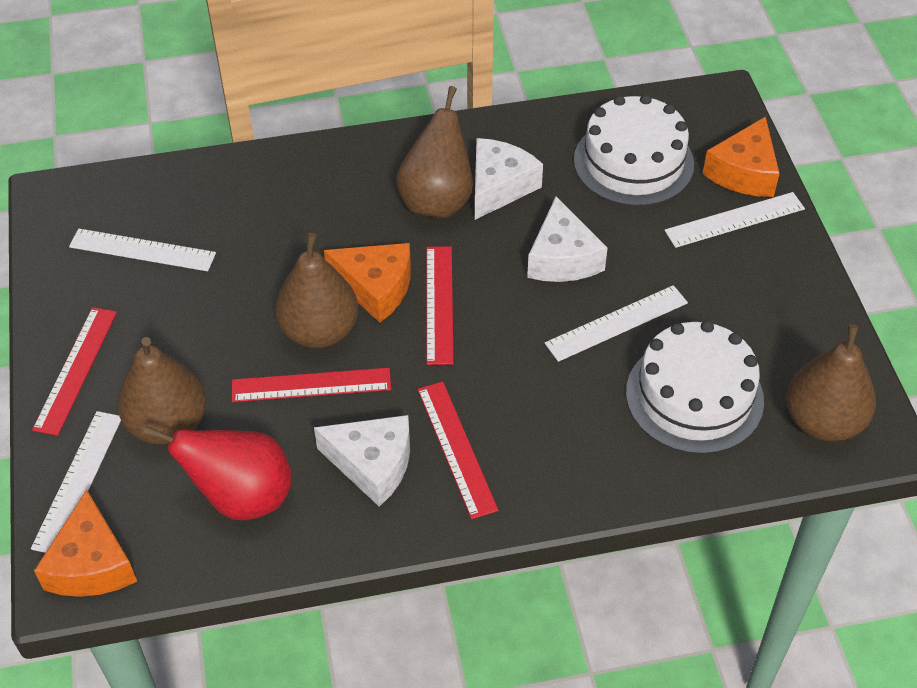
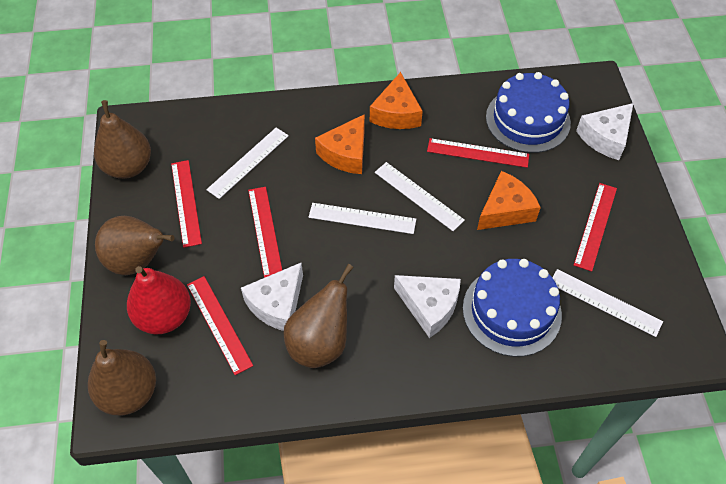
blue cake: 0 -> 2
red ruler: 4 -> 5
white cake: 2 -> 0

